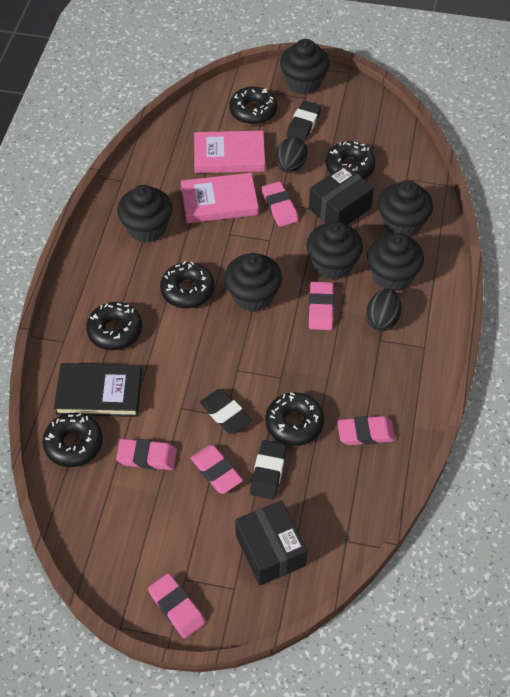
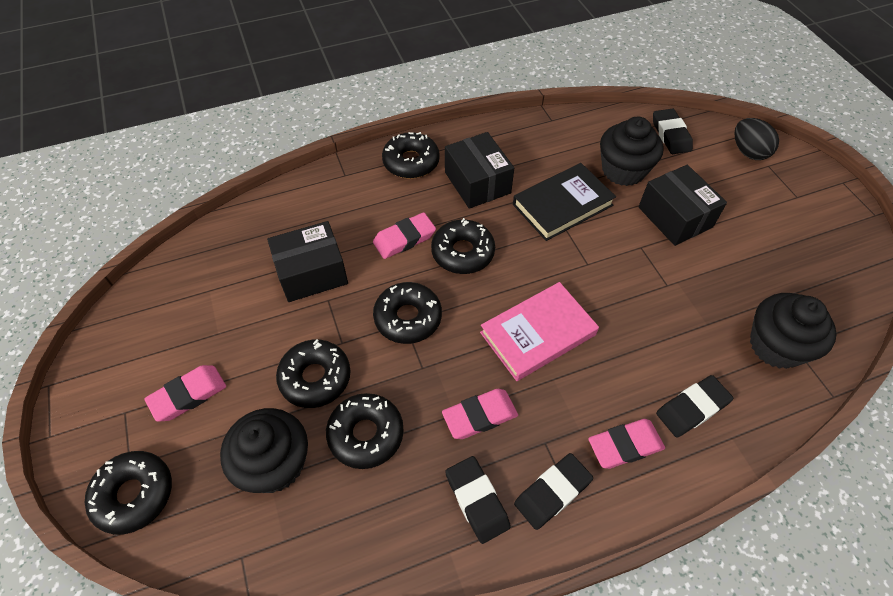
black box: 2 -> 3
black cupcake: 6 -> 3
black egg: 2 -> 1
black eraser: 3 -> 4
pink book: 2 -> 1
pink eraser: 6 -> 4

